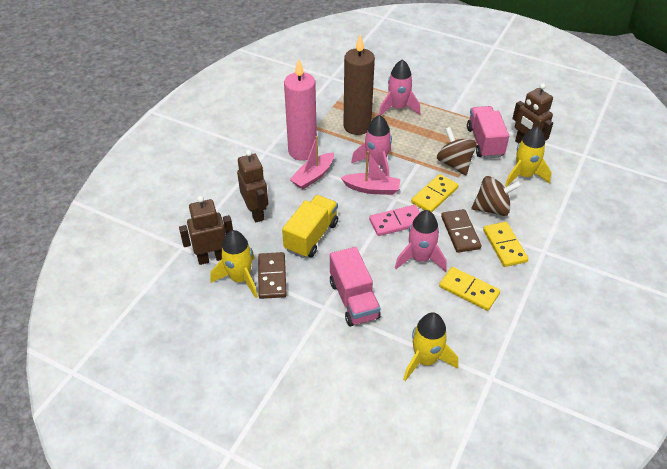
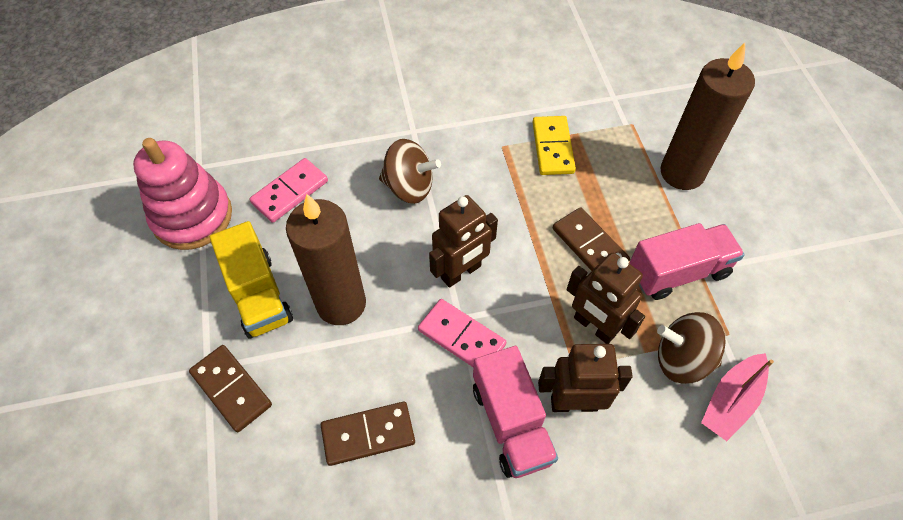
brown candle: 1 -> 2
brown domino: 2 -> 3
pink boat: 2 -> 1
pink candle: 1 -> 0
pink domino: 1 -> 2
pink rocket: 3 -> 0
pink stacking toy: 0 -> 1
yellow domino: 3 -> 1
yellow rocket: 3 -> 0

